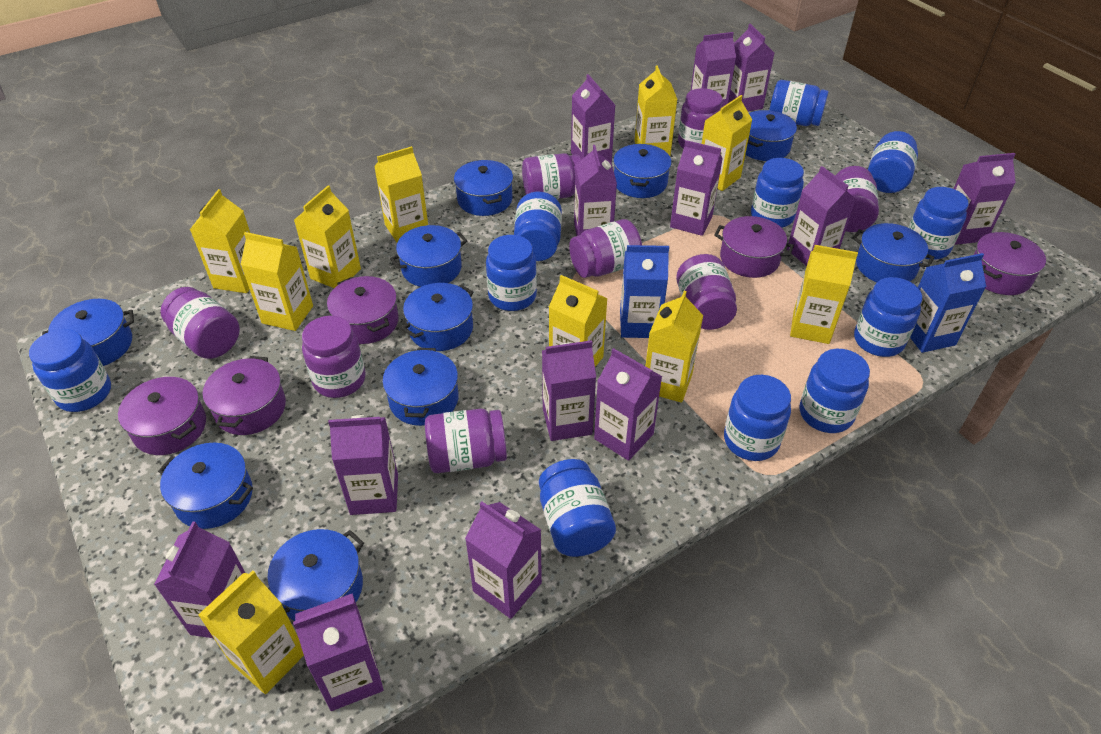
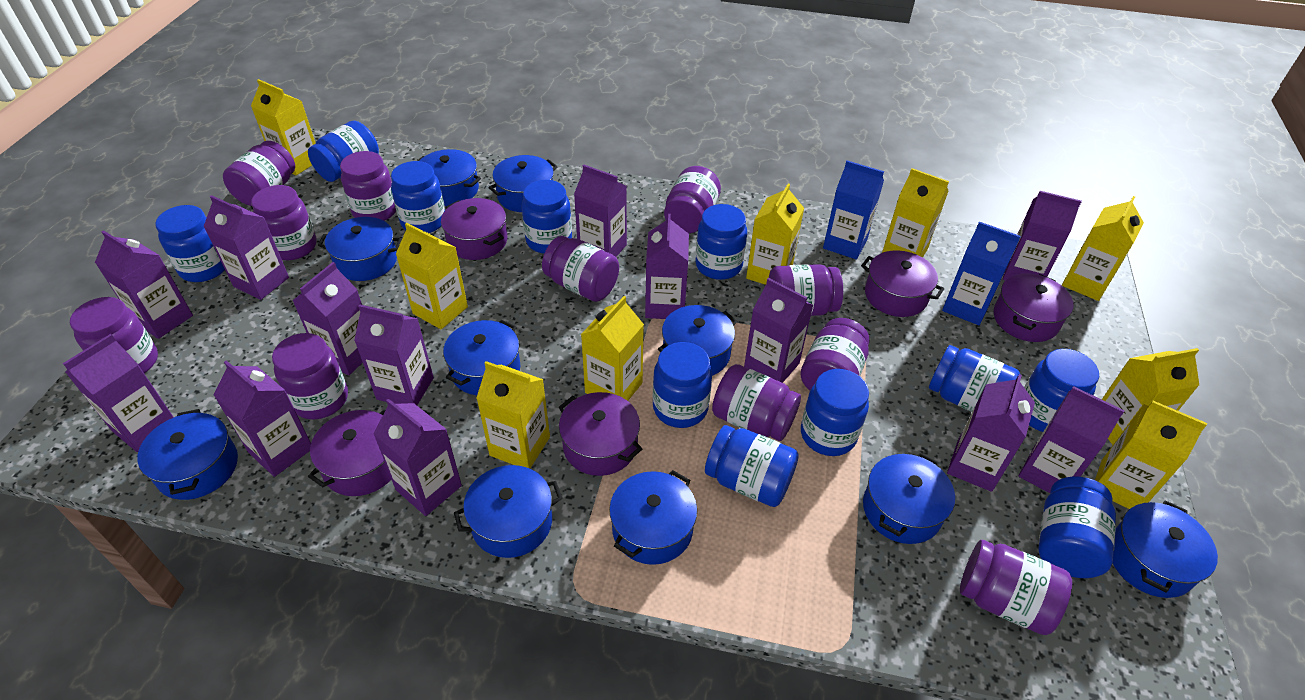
purple jar: 8 -> 11
yellow carton: 10 -> 9

